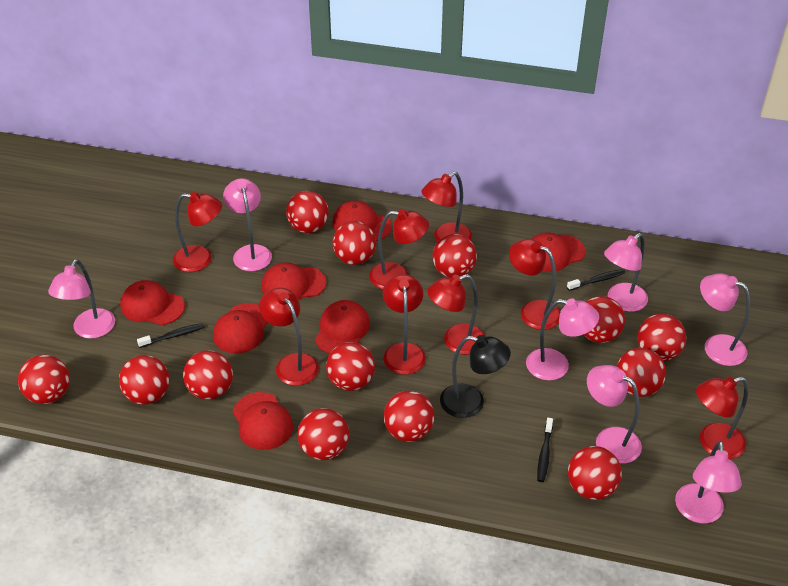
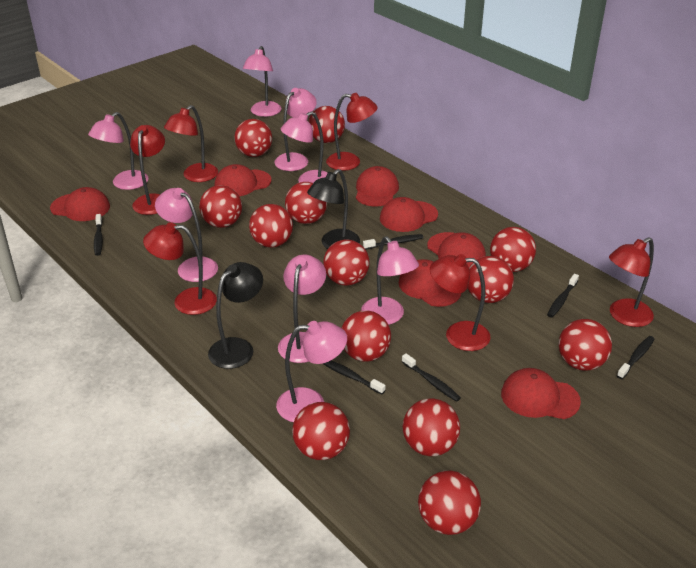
black lamp: 1 -> 2
black toothbrush: 3 -> 6
pink lamp: 7 -> 8
red lamp: 8 -> 6

